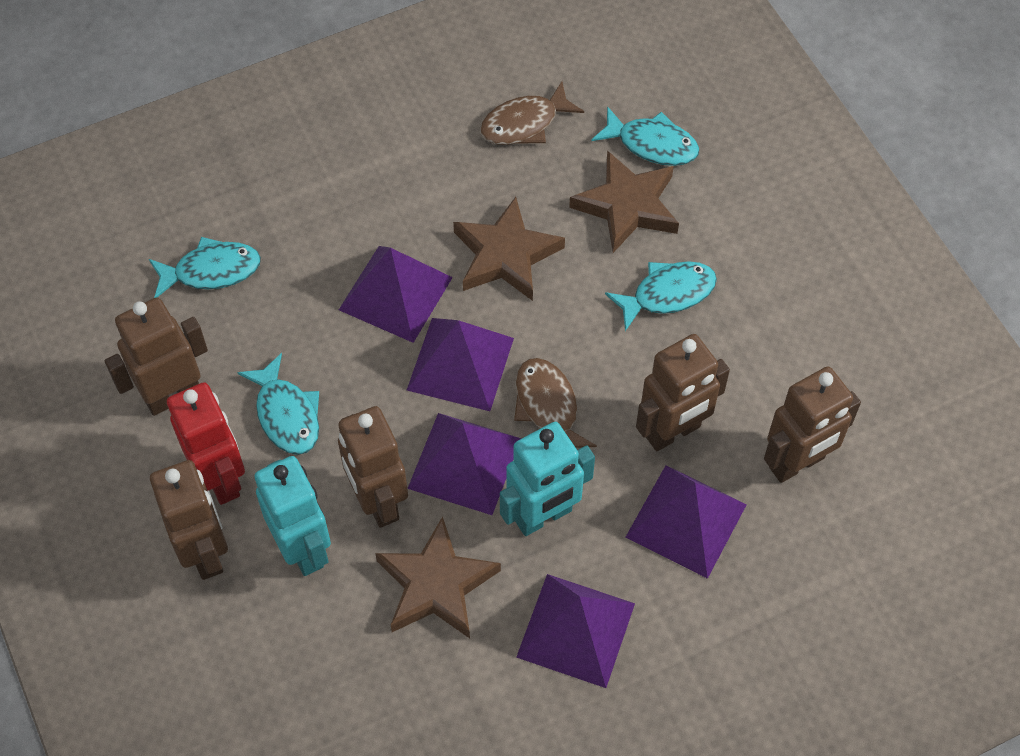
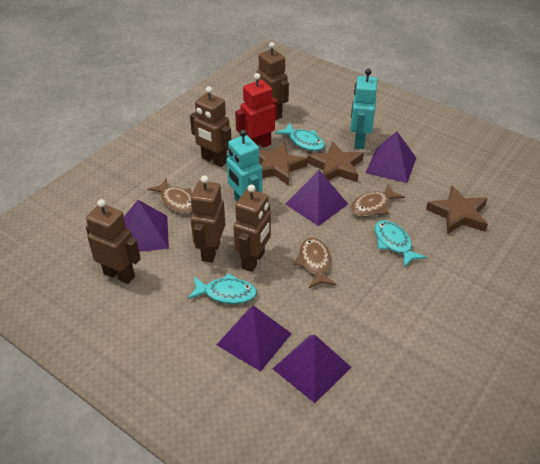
brown fish: 2 -> 3
turquoise fish: 4 -> 3

